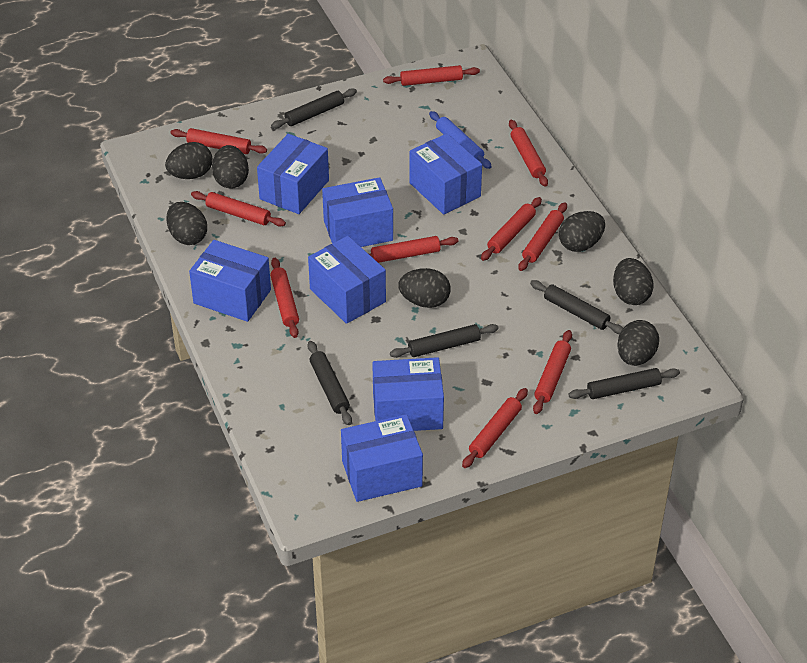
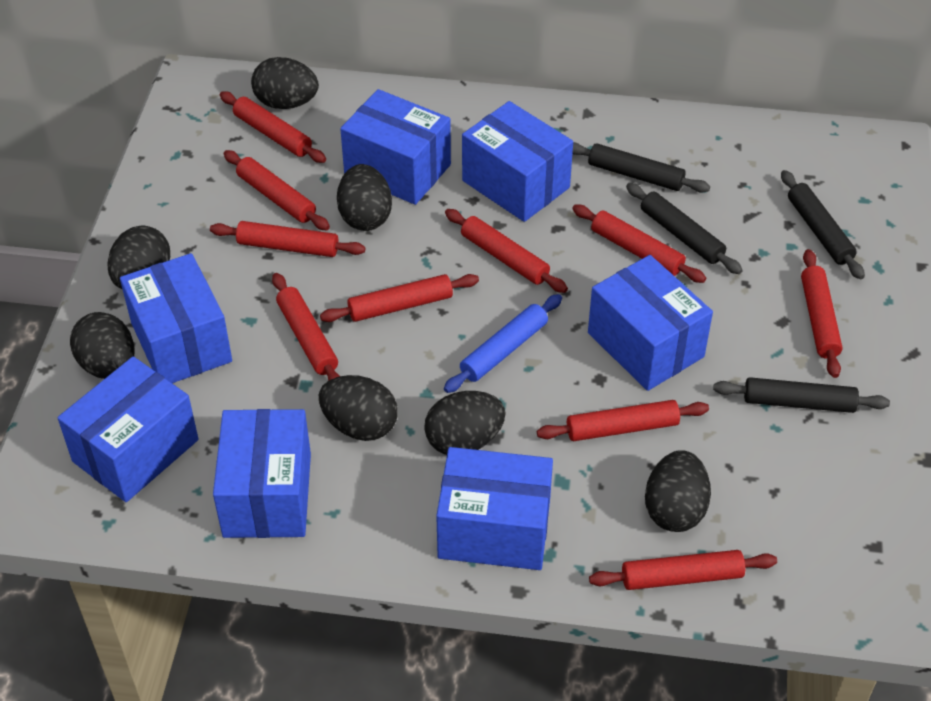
black rolling pin: 5 -> 4

